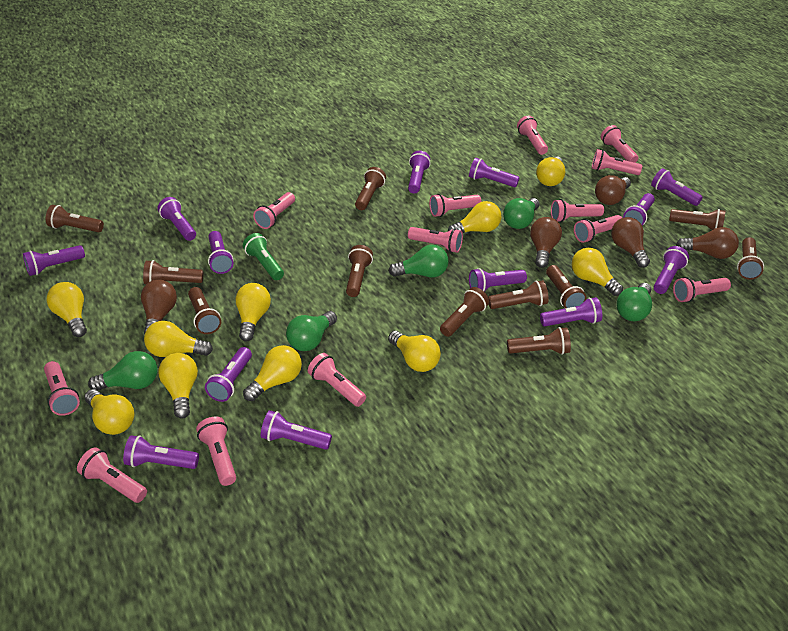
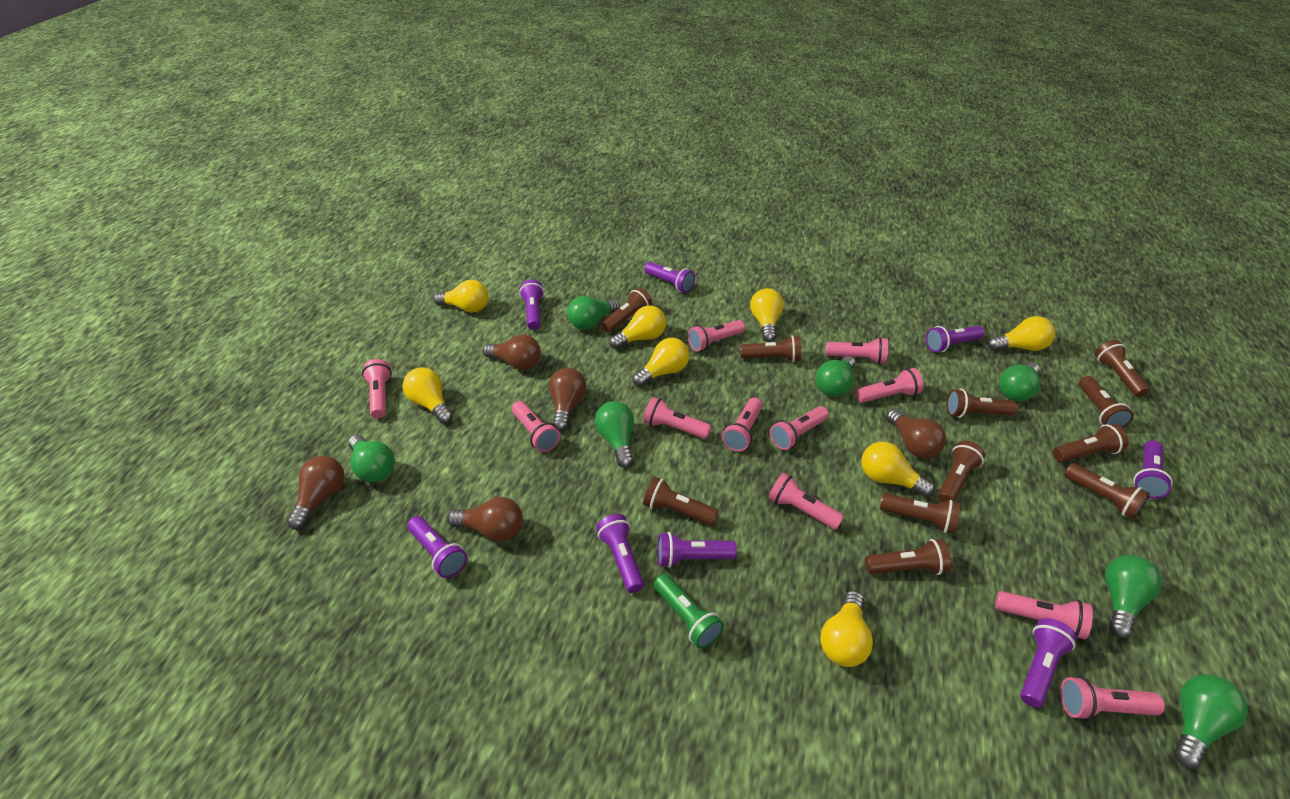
green light bulb: 5 -> 7
pink flashlight: 13 -> 11
purple flashlight: 13 -> 8
yellow light bulb: 10 -> 8

